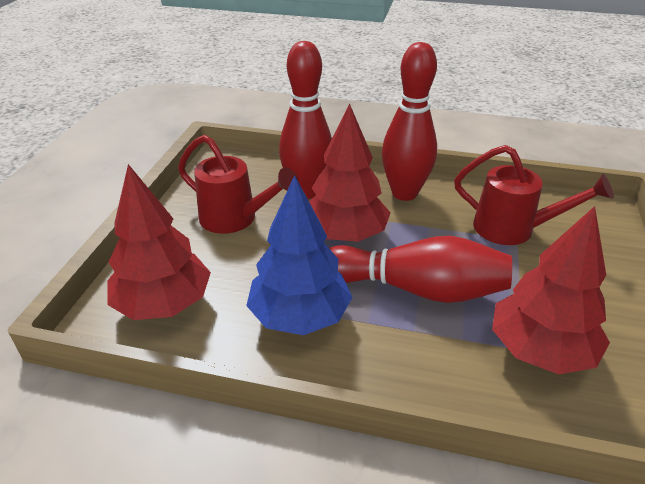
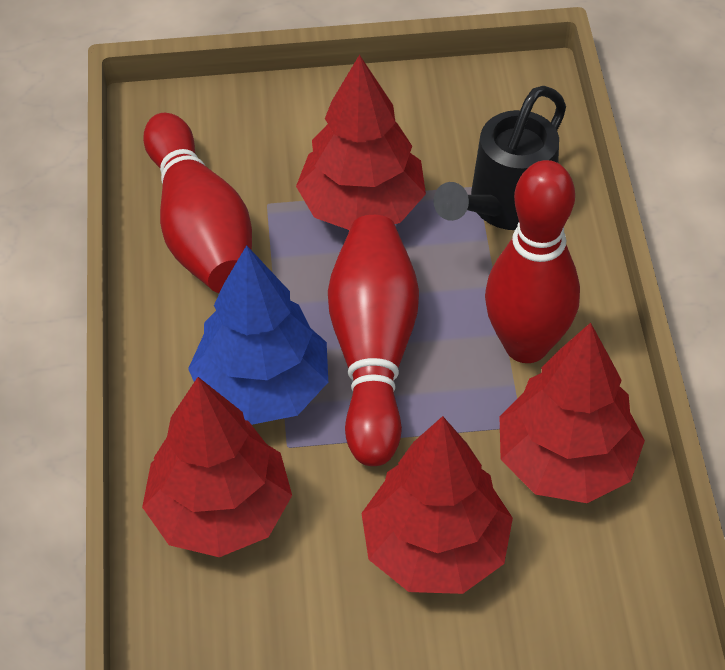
black watering can: 0 -> 1
red tree: 3 -> 4
red watering can: 2 -> 0

